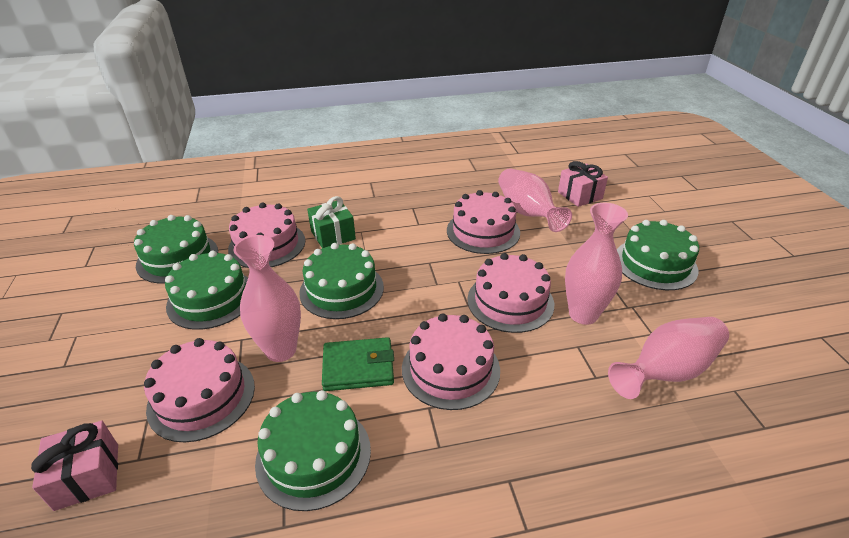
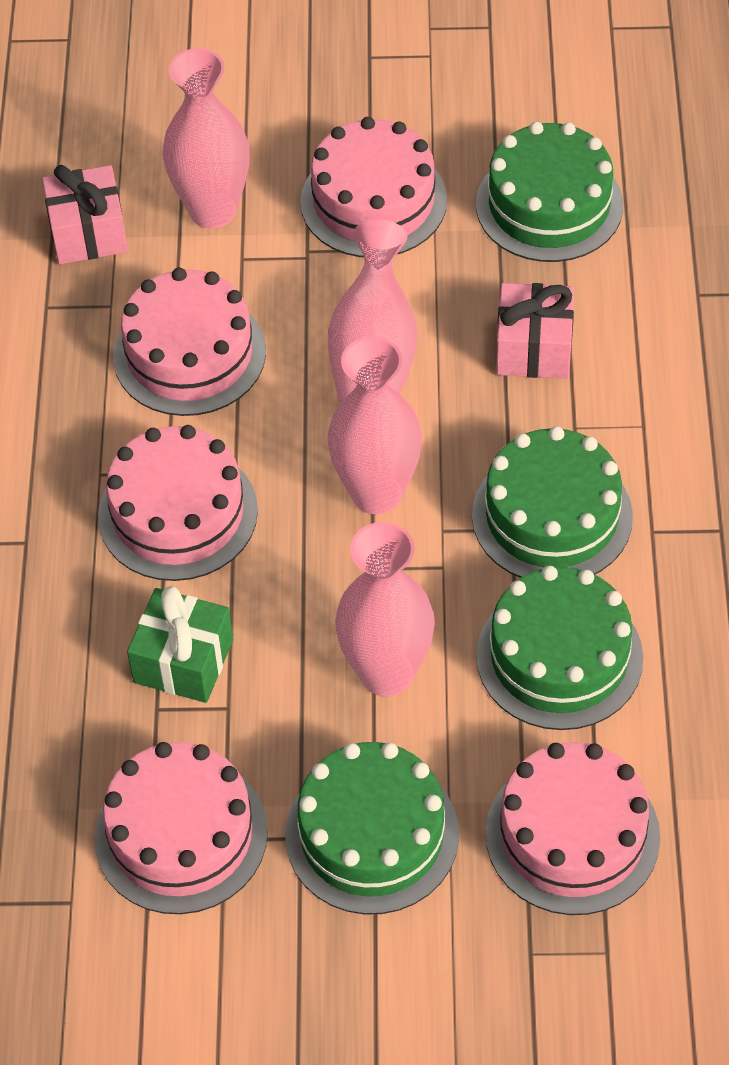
green cake: 5 -> 4
green wallet: 1 -> 0

